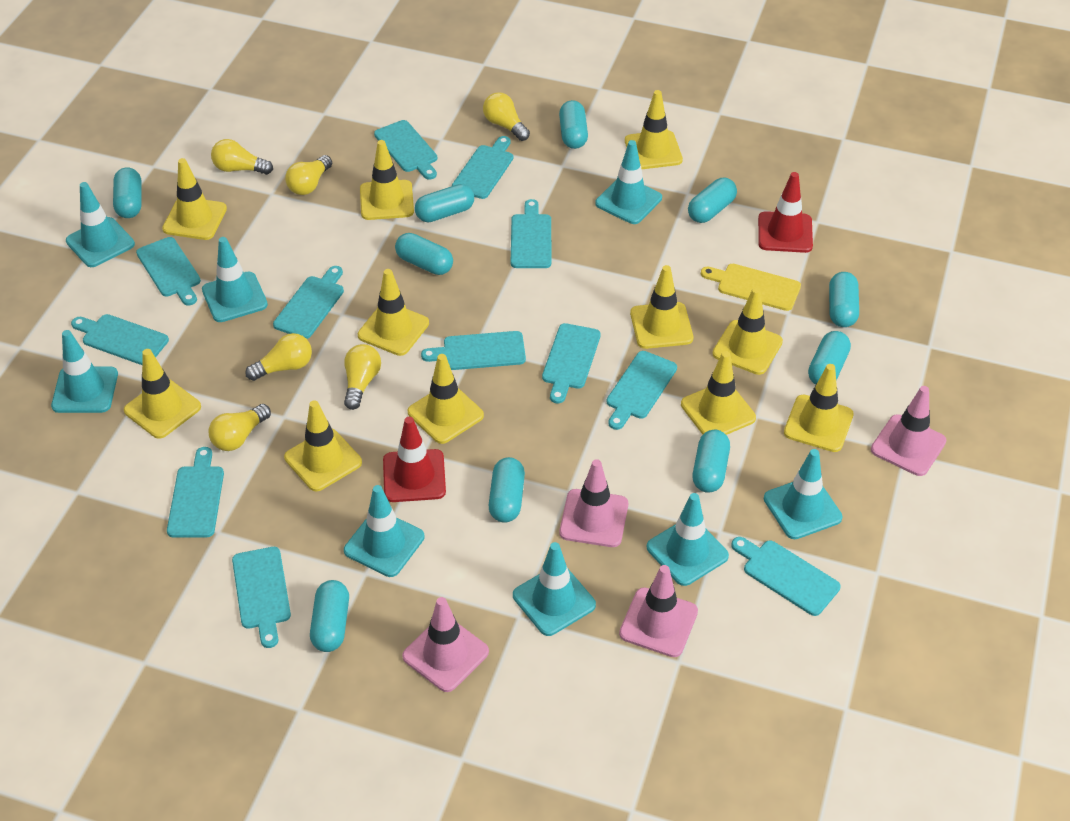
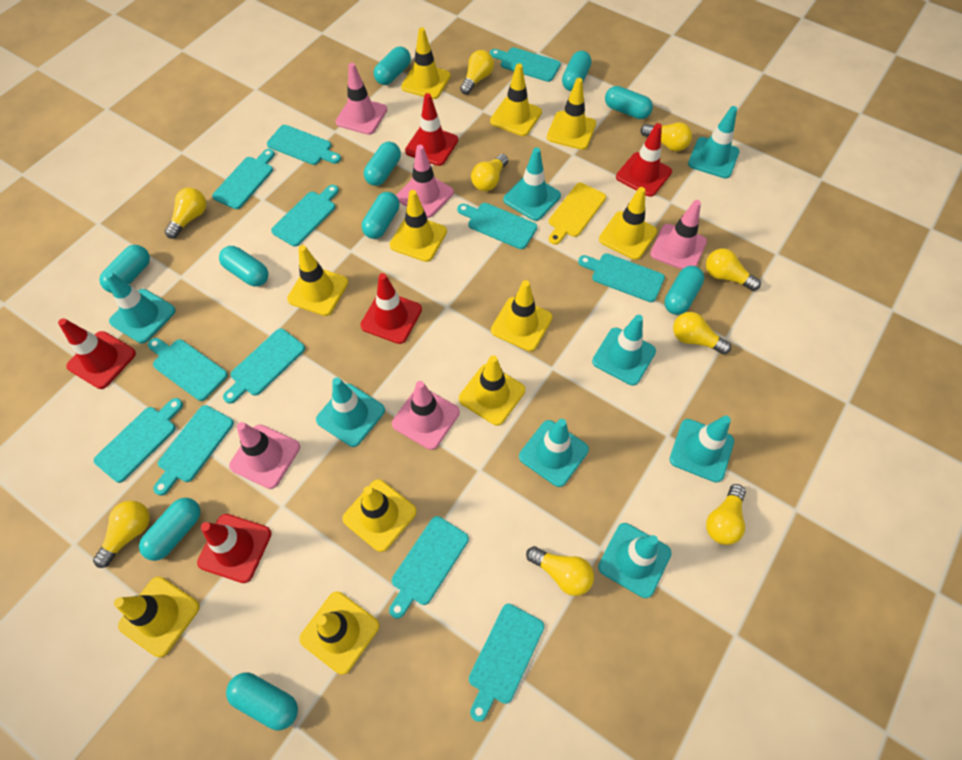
pink traffic cone: 4 -> 5
red traffic cone: 2 -> 5
yellow light bulb: 6 -> 9

